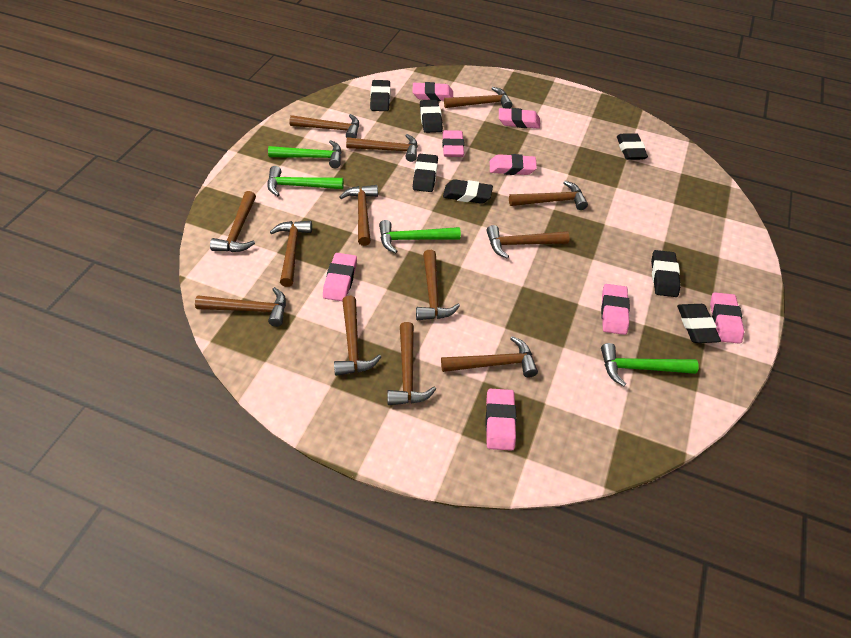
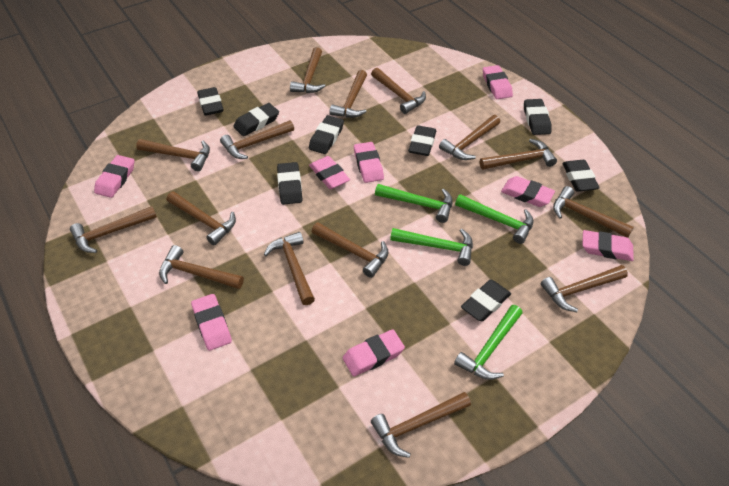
black eraser: 7 -> 8
brown hammer: 13 -> 15

